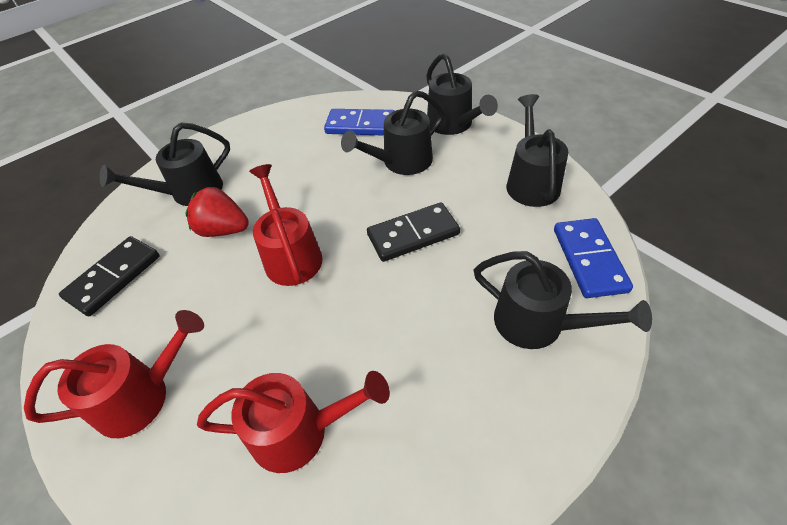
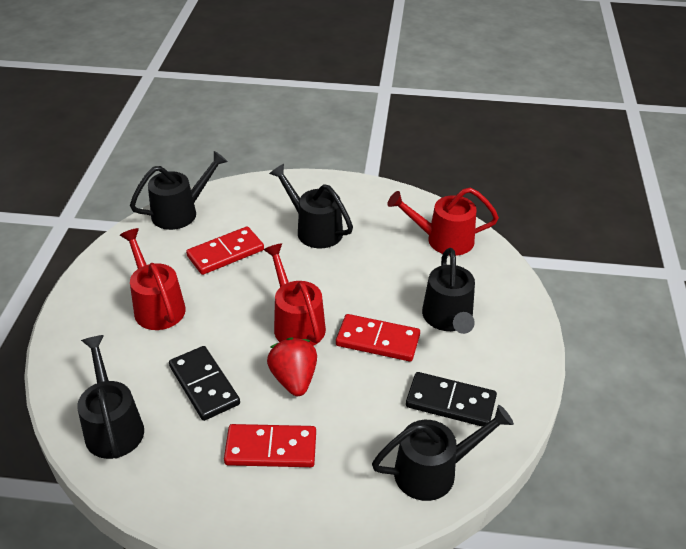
blue domino: 2 -> 0
red domino: 0 -> 3

